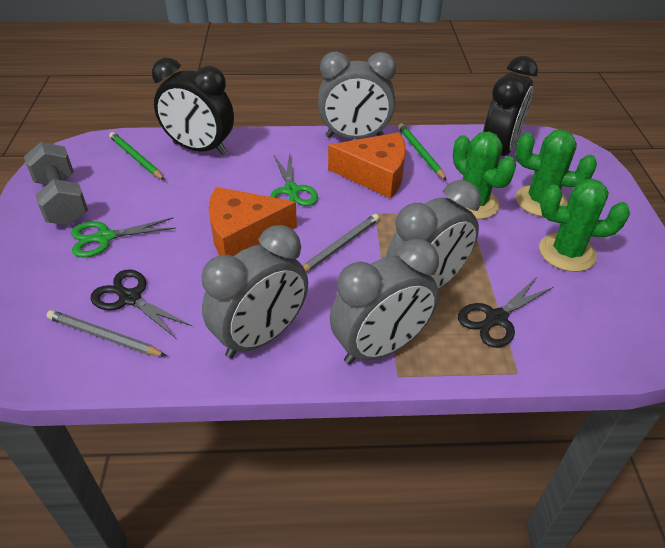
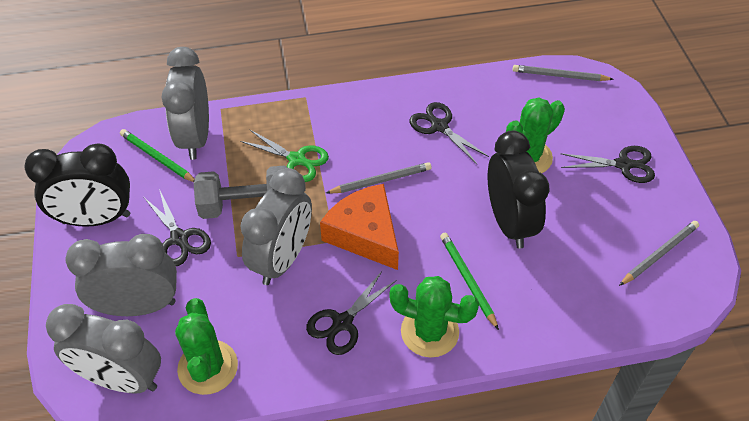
black scissors: 2 -> 4
green scissors: 2 -> 1
grey pencil: 2 -> 3
orange cheese: 2 -> 1

